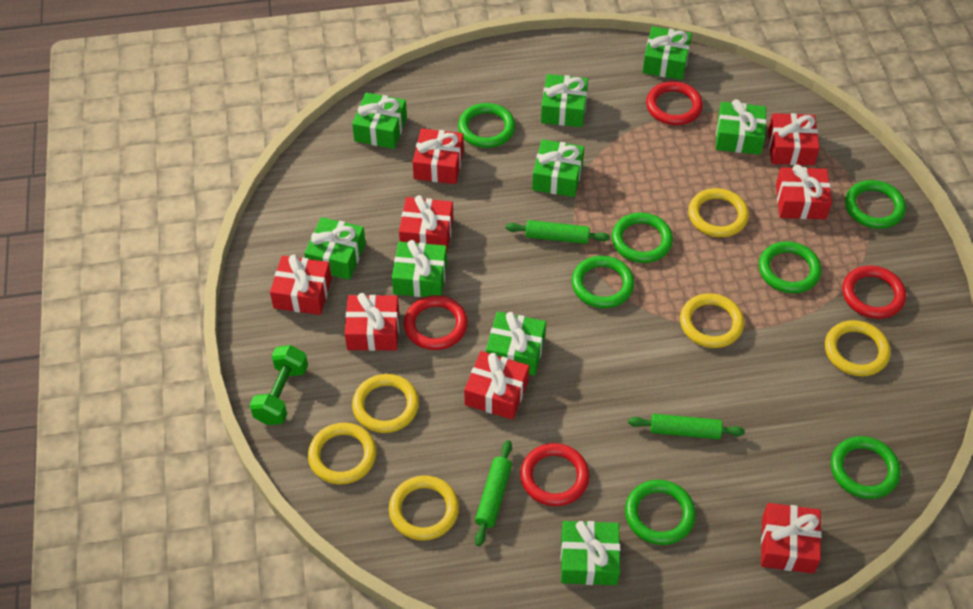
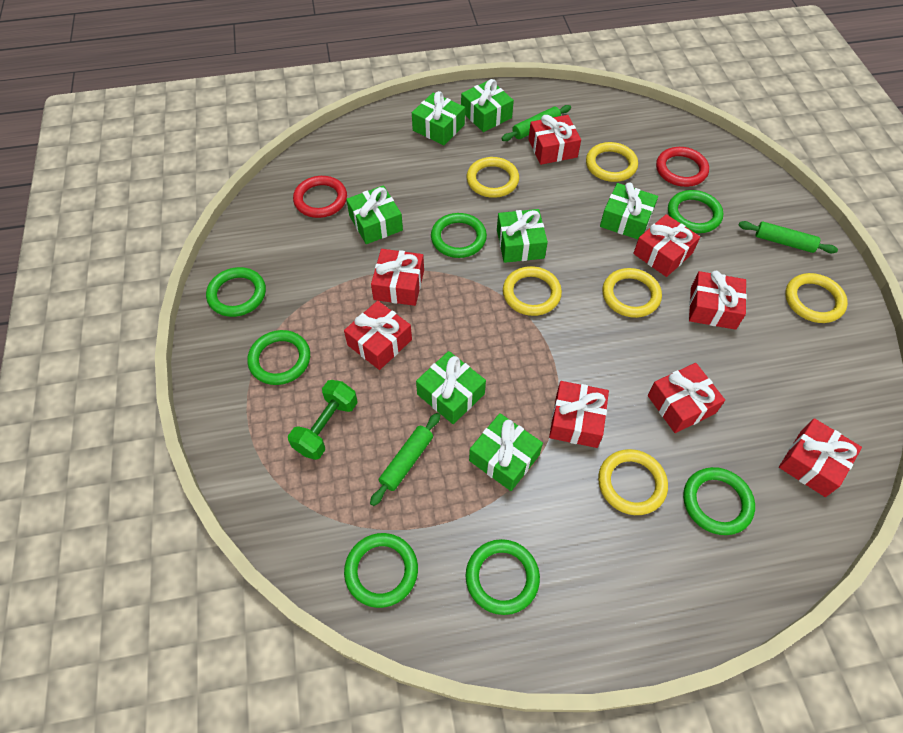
green gift: 9 -> 7
red ring: 4 -> 2

